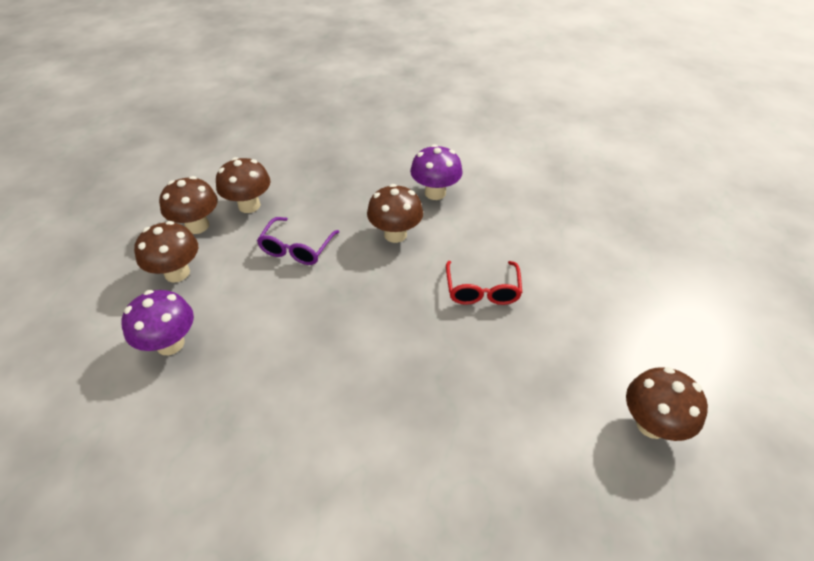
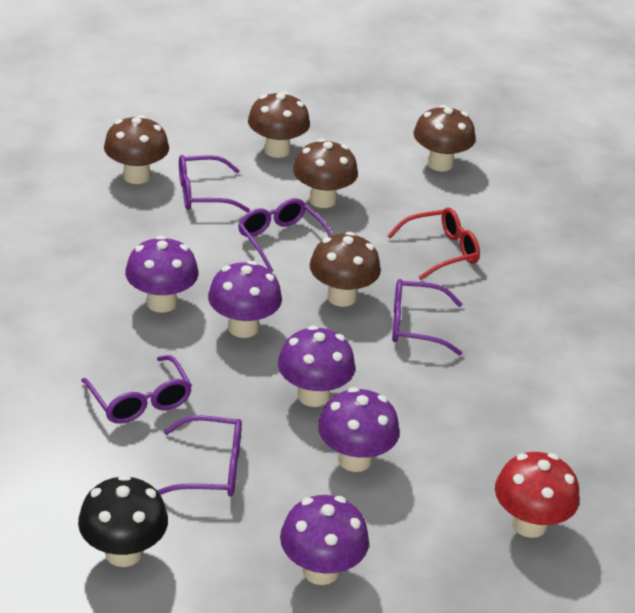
black mushroom: 0 -> 1
purple glasses: 1 -> 5
purple mushroom: 2 -> 5
red mushroom: 0 -> 1

